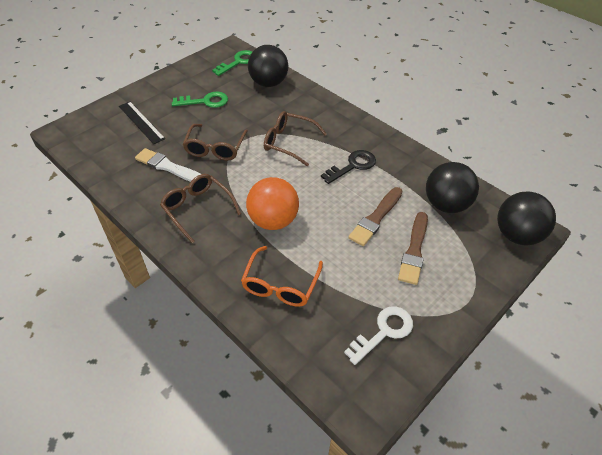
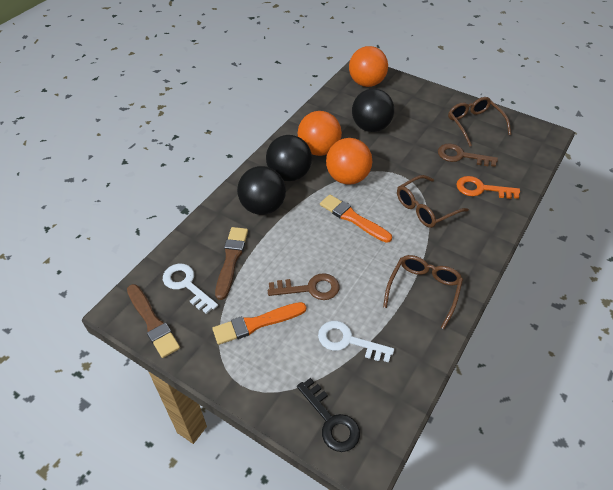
black ruler: 1 -> 0
brown key: 0 -> 2
green key: 2 -> 0
orange ball: 1 -> 3
orange brush: 0 -> 2
orange glasses: 1 -> 0
orange key: 0 -> 1
white brush: 1 -> 0
white key: 1 -> 2

